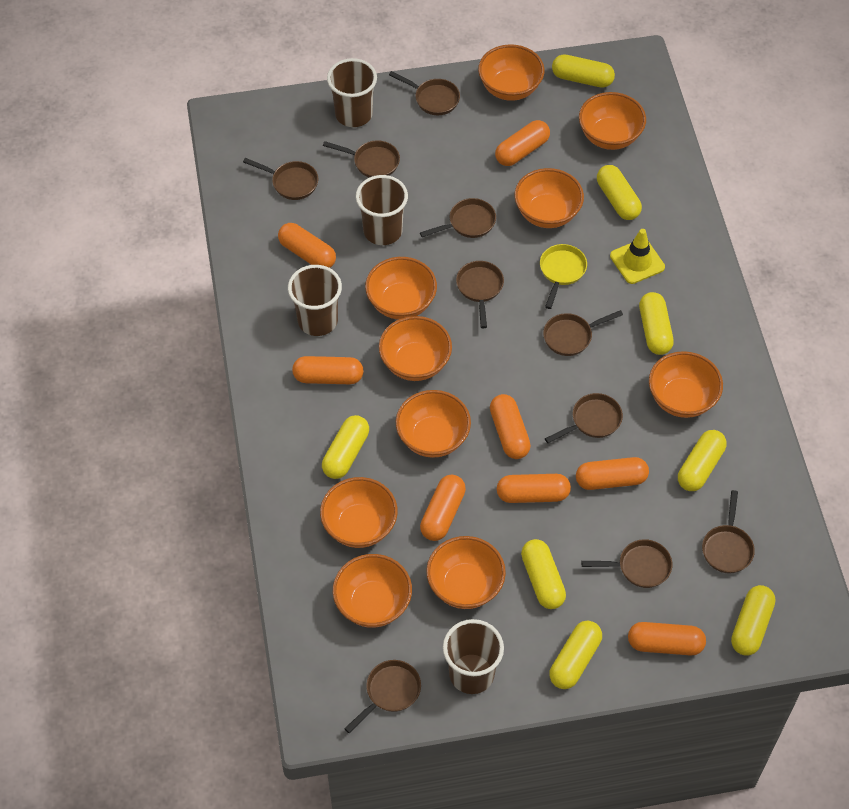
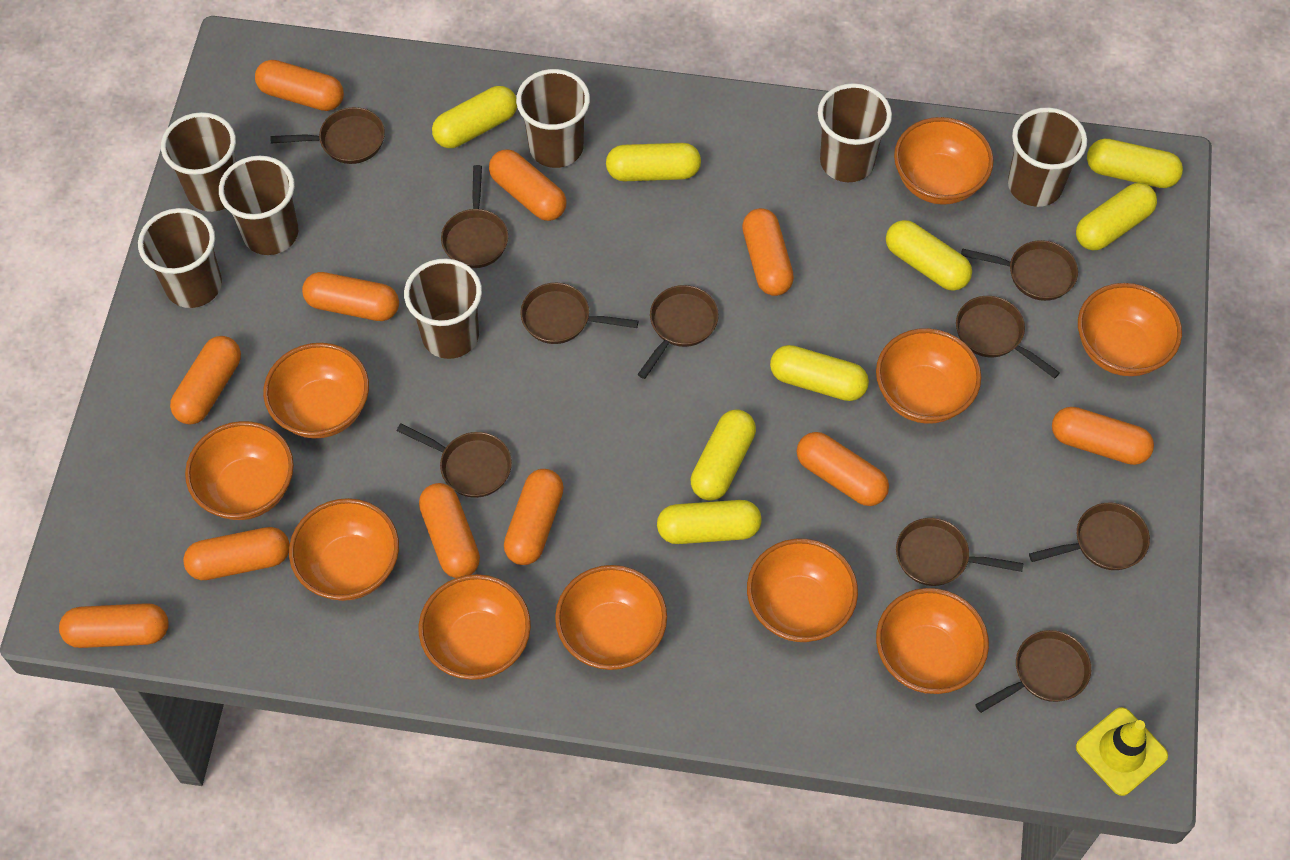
brown cup: 4 -> 7
orange capsule: 8 -> 11
yellow pan: 1 -> 0

